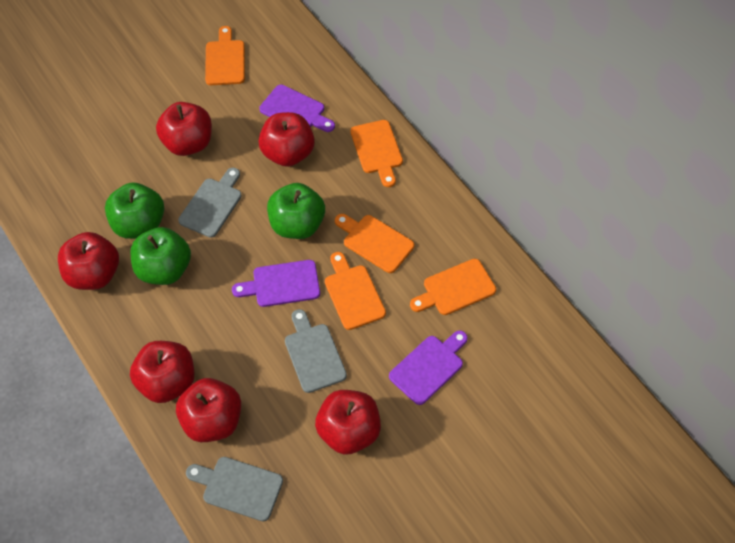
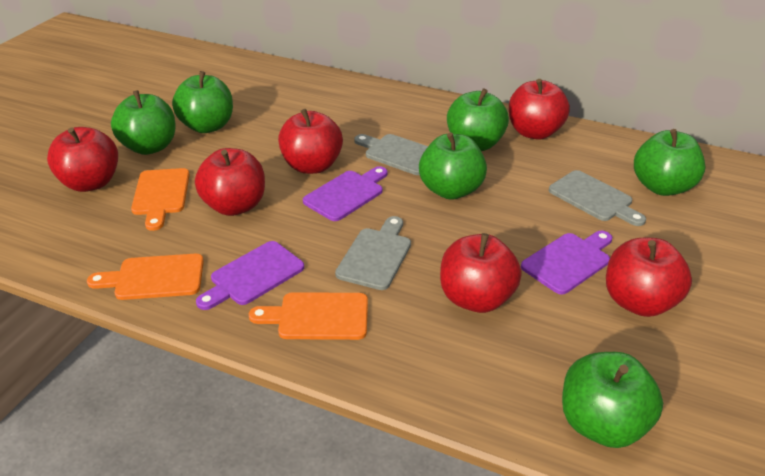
green apple: 3 -> 6
orange cutting board: 5 -> 3

